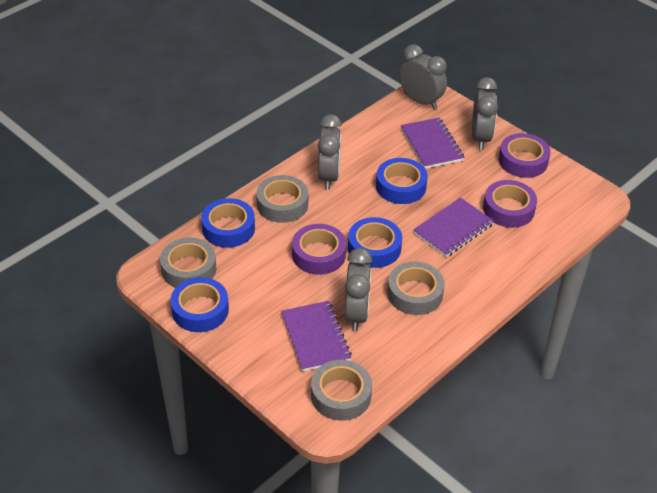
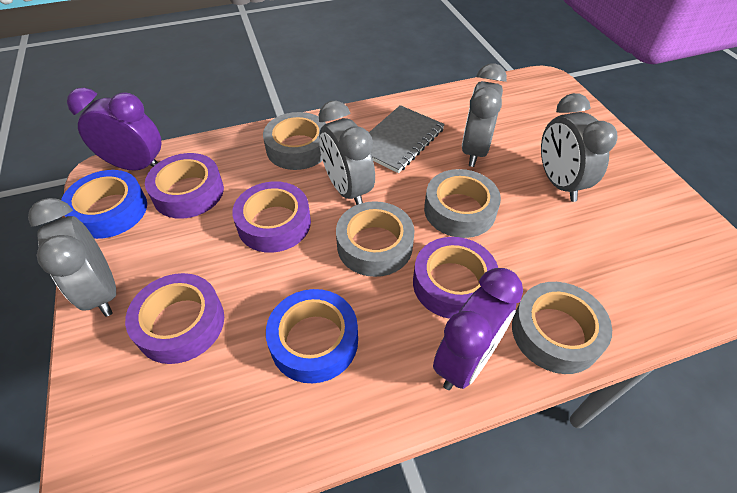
blue tape: 4 -> 2
grey notebook: 0 -> 1
purple clock: 0 -> 2
purple notebook: 3 -> 0
purple tape: 3 -> 4

